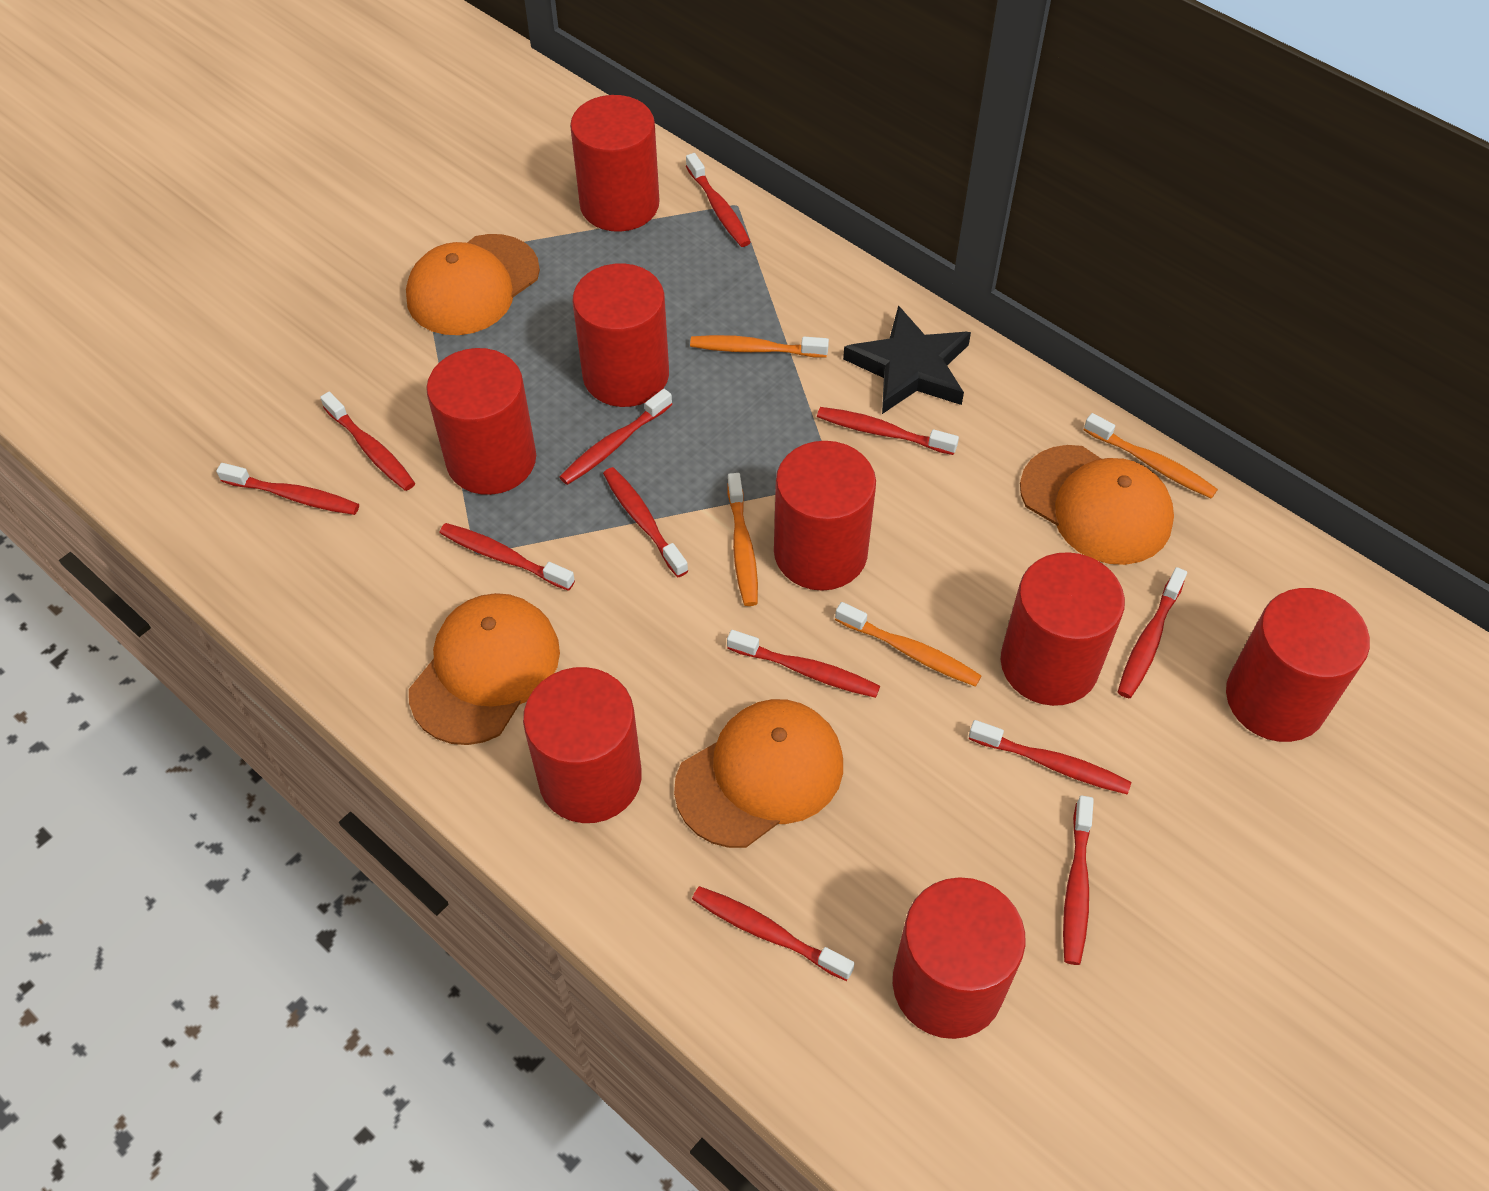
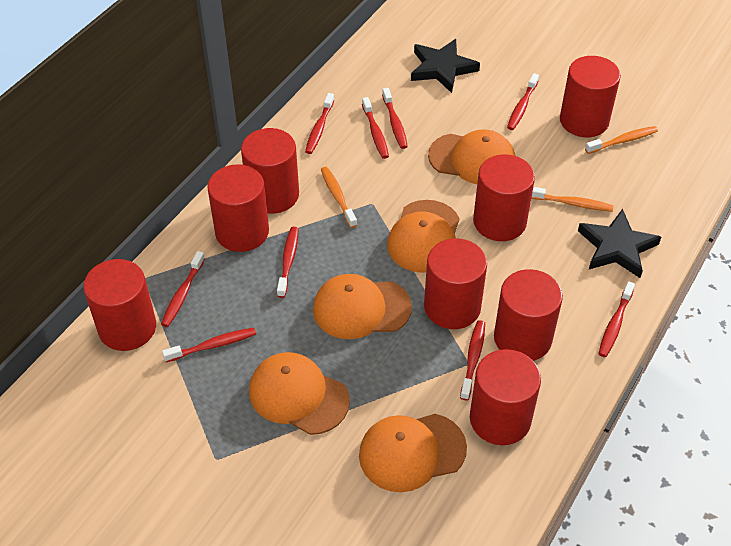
black star: 1 -> 2
orange cap: 4 -> 5
orange toothbrush: 4 -> 3
red toothbrush: 12 -> 9

